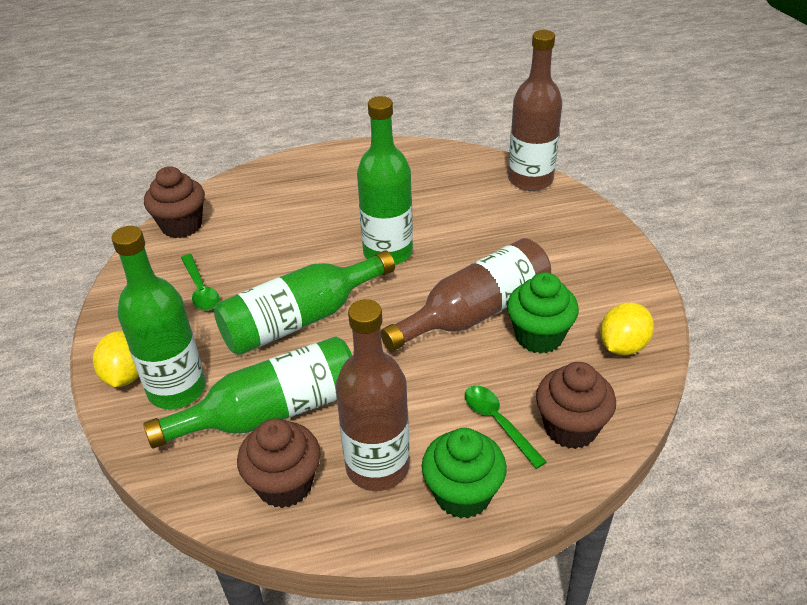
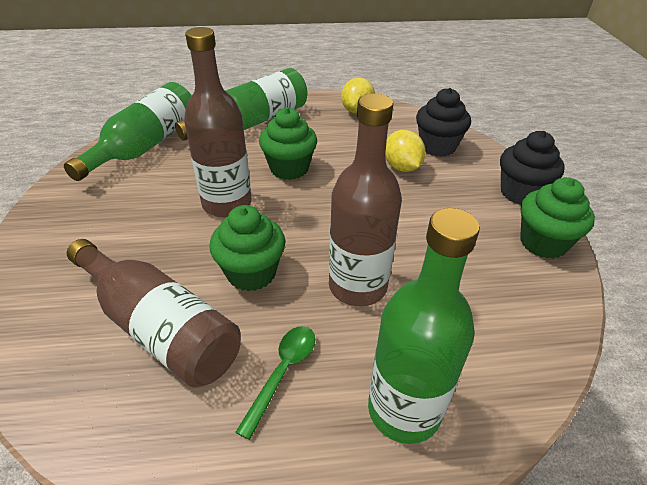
black cupcake: 0 -> 2
brown cupcake: 3 -> 0
green bottle: 4 -> 3
green cupcake: 2 -> 3
green spoon: 2 -> 1

